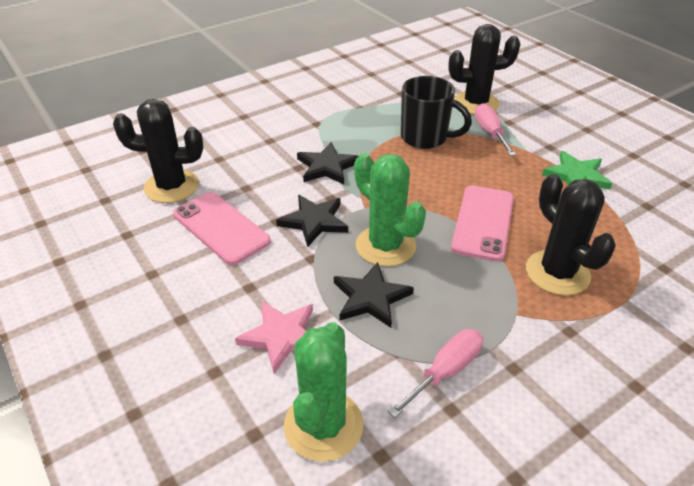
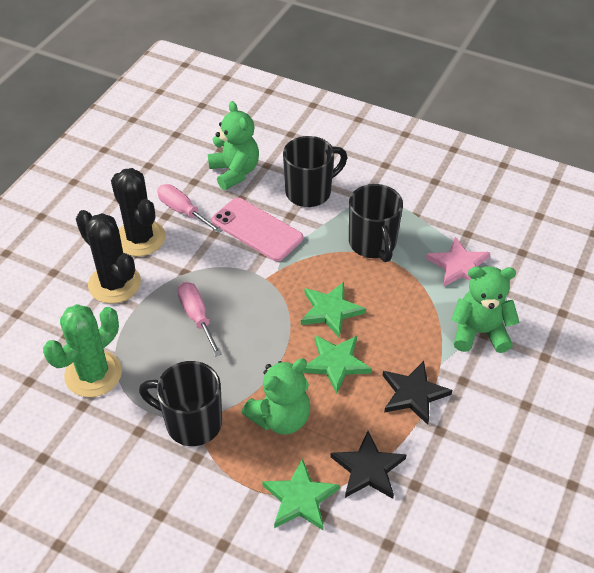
black cactus: 3 -> 2
black mug: 1 -> 3
black star: 3 -> 2
green cactus: 2 -> 1
green star: 1 -> 3
green teddy bear: 0 -> 3
pink phone: 2 -> 1

